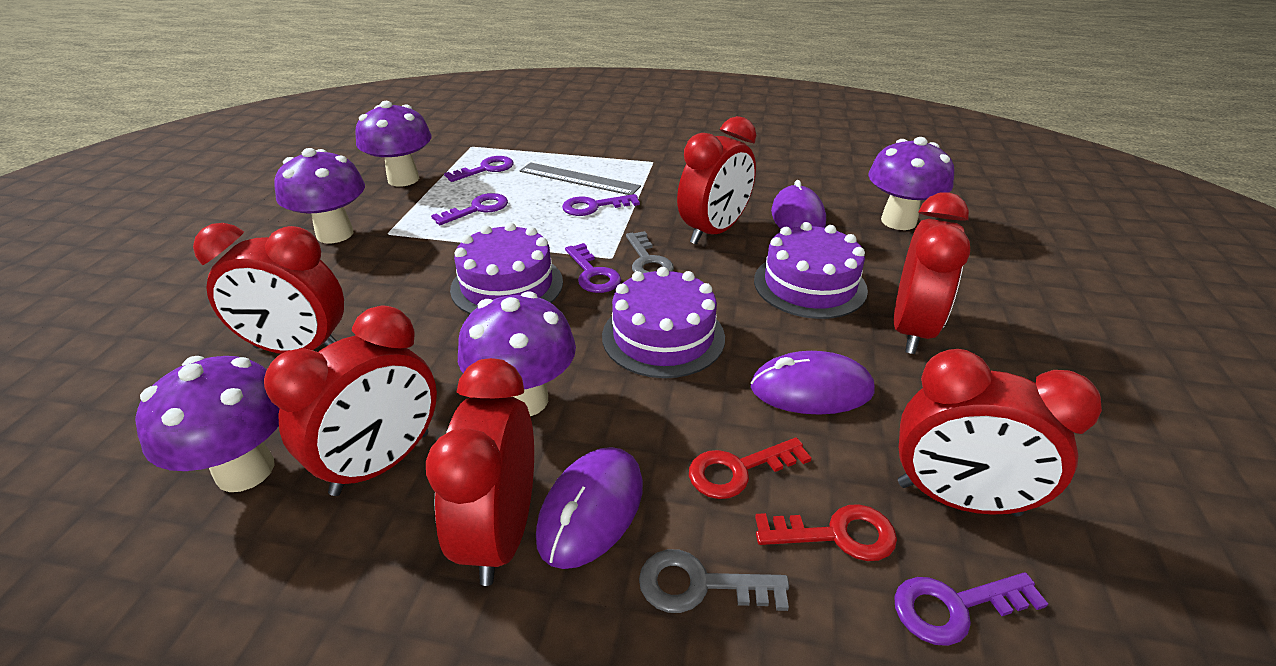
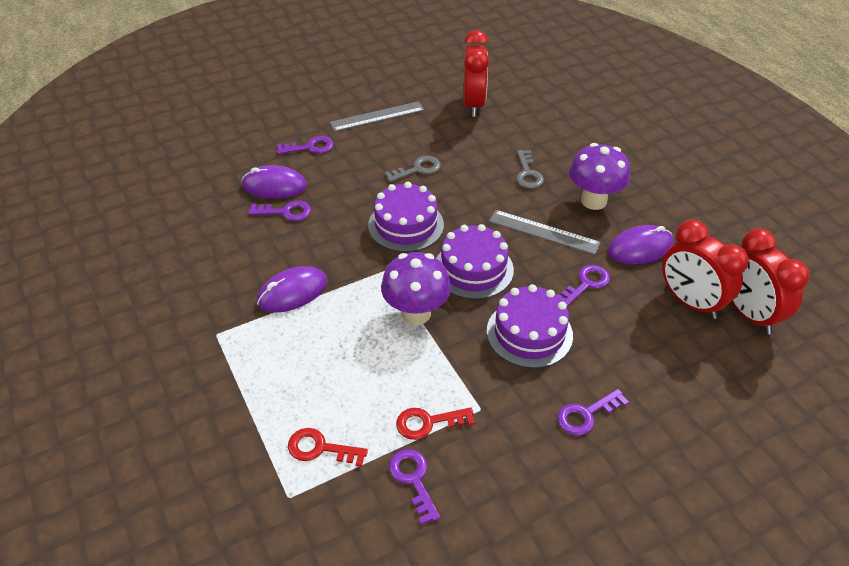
grey ruler: 1 -> 2
purple mushroom: 5 -> 2
red clock: 6 -> 3

